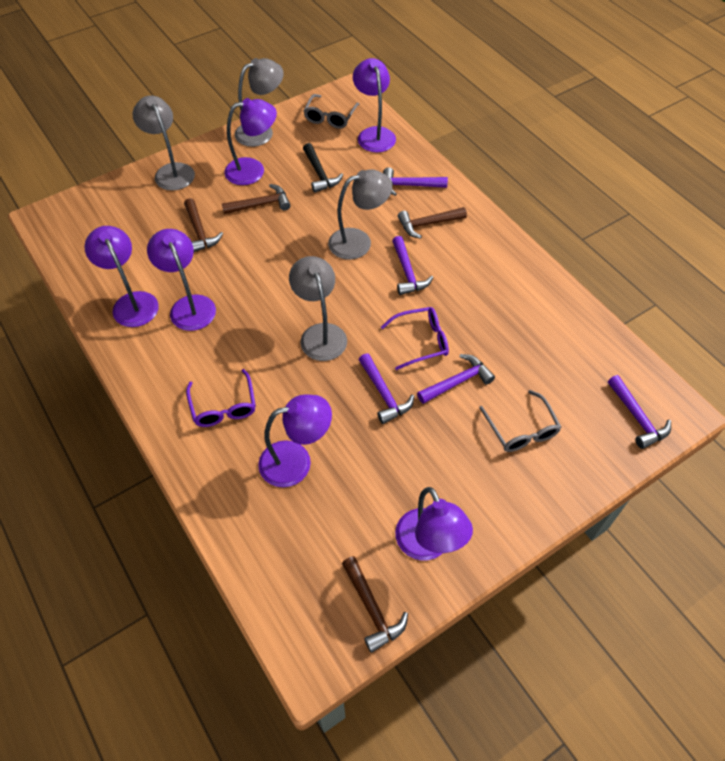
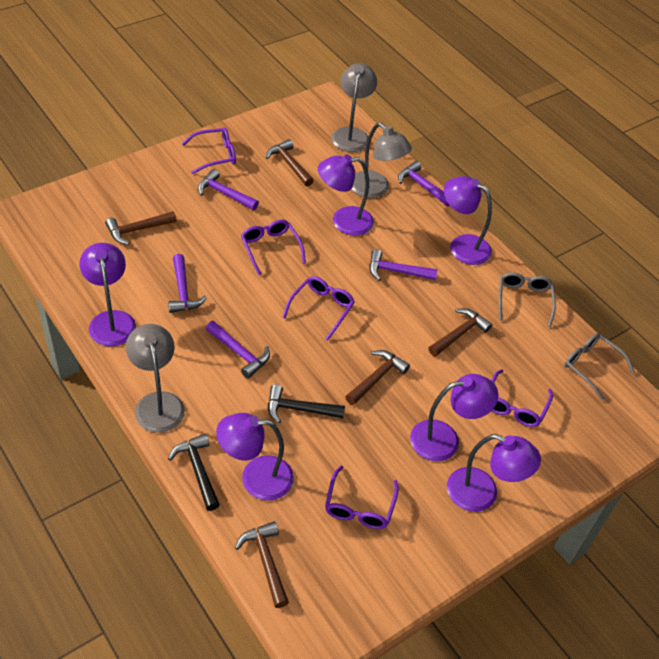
black hammer: 1 -> 2
brown hammer: 4 -> 5
grey lamp: 4 -> 3
purple glasses: 2 -> 5

